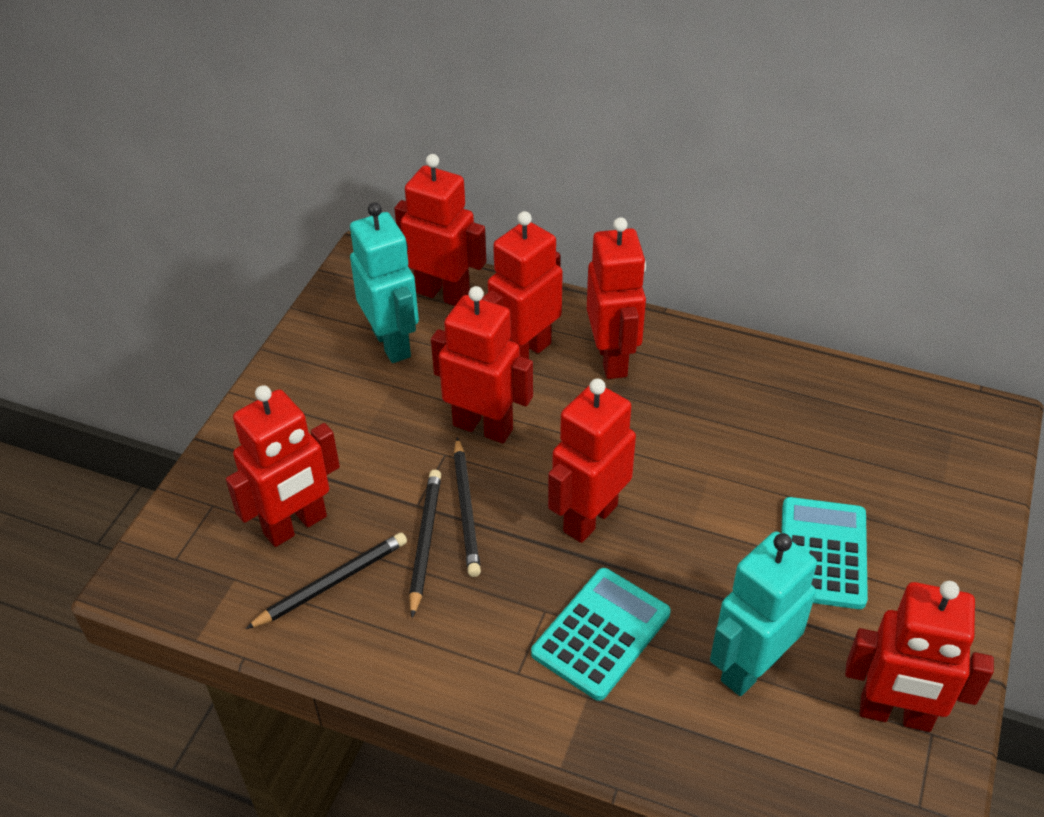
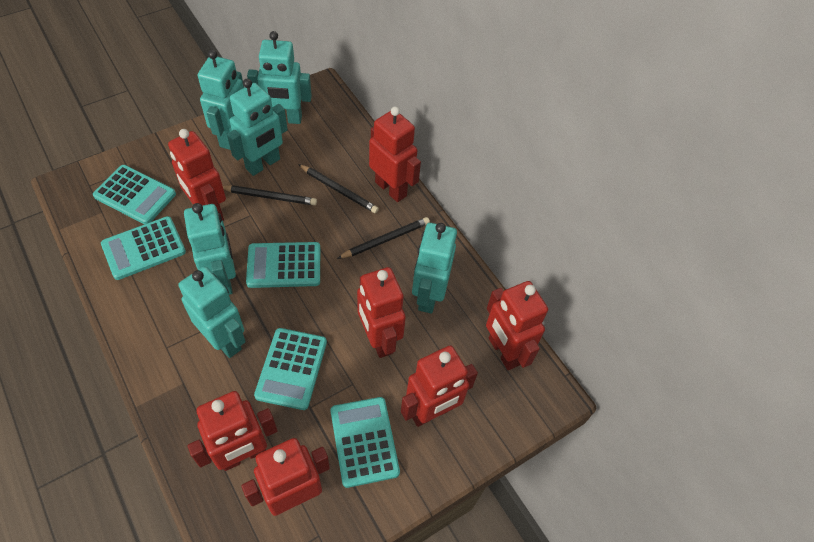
turquoise calculator: 2 -> 5
turquoise robot: 2 -> 6

